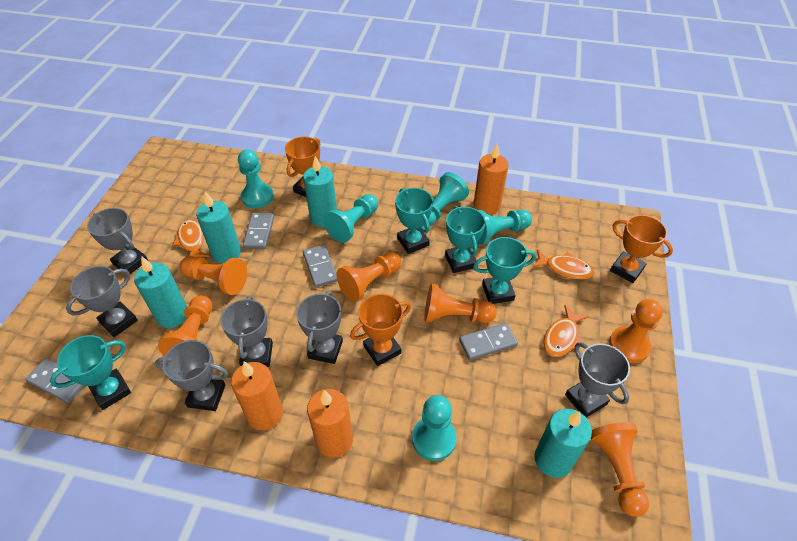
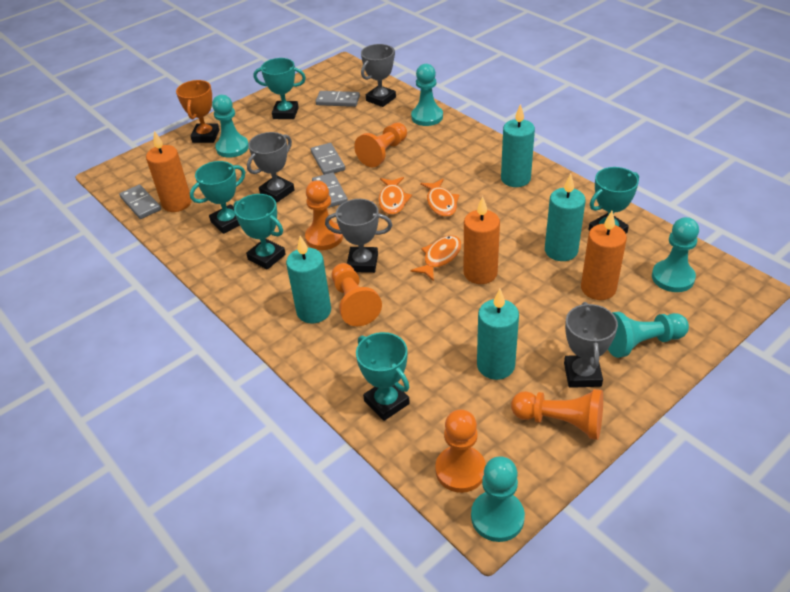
grey trophy: 6 -> 4
orange pawn: 6 -> 5
orange trophy: 3 -> 1
turquoise trophy: 4 -> 5

